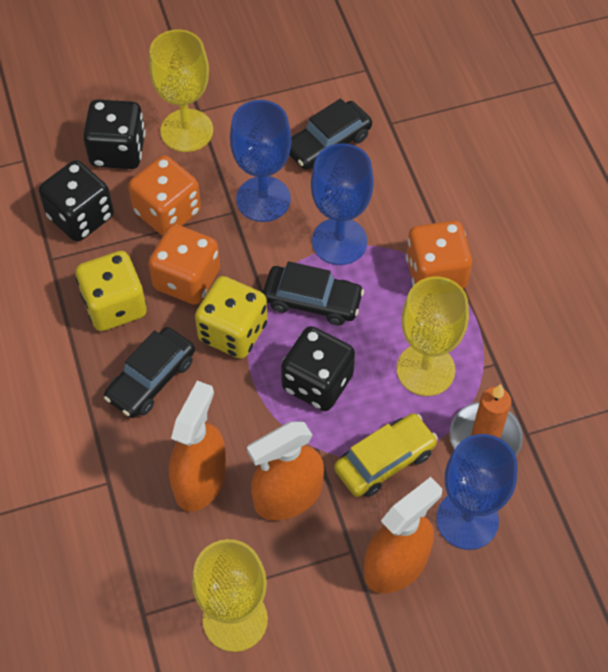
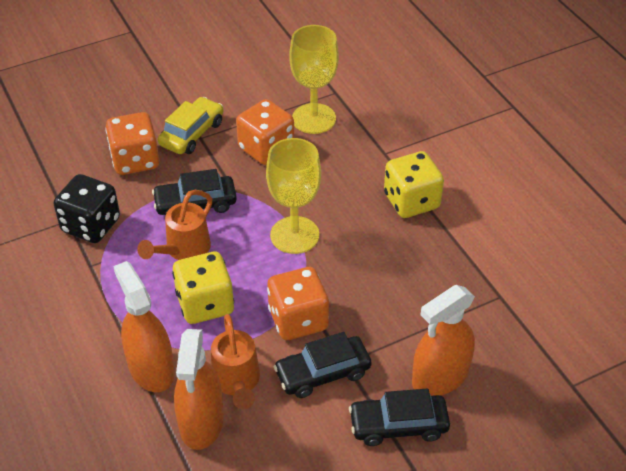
black dice: 3 -> 1
blue goblet: 3 -> 0
orange candle: 1 -> 0
orange watering can: 0 -> 2
yellow goblet: 3 -> 2

